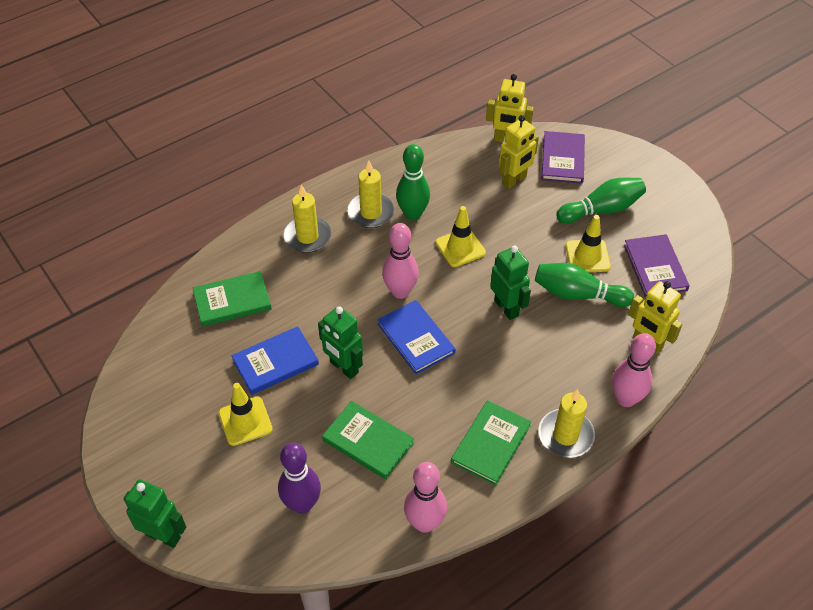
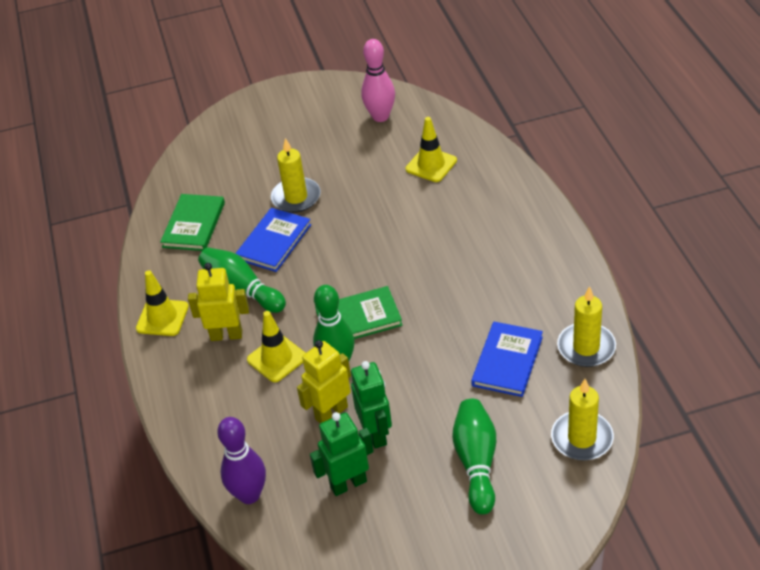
green book: 3 -> 2
green robot: 3 -> 2
pink bowling pin: 3 -> 1
purple book: 2 -> 0
yellow robot: 3 -> 2

